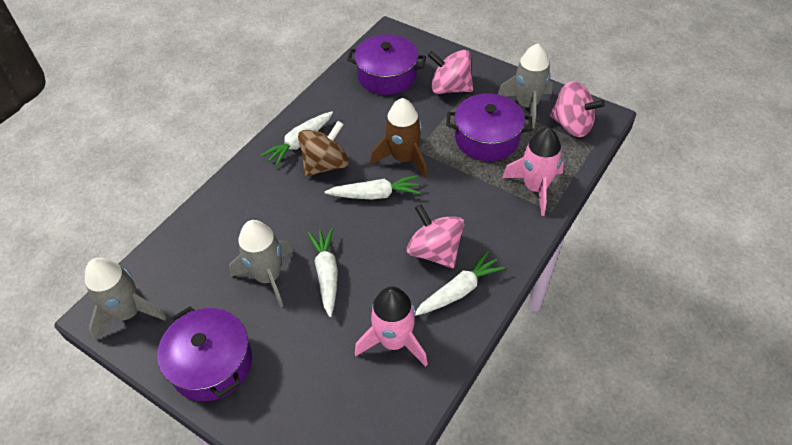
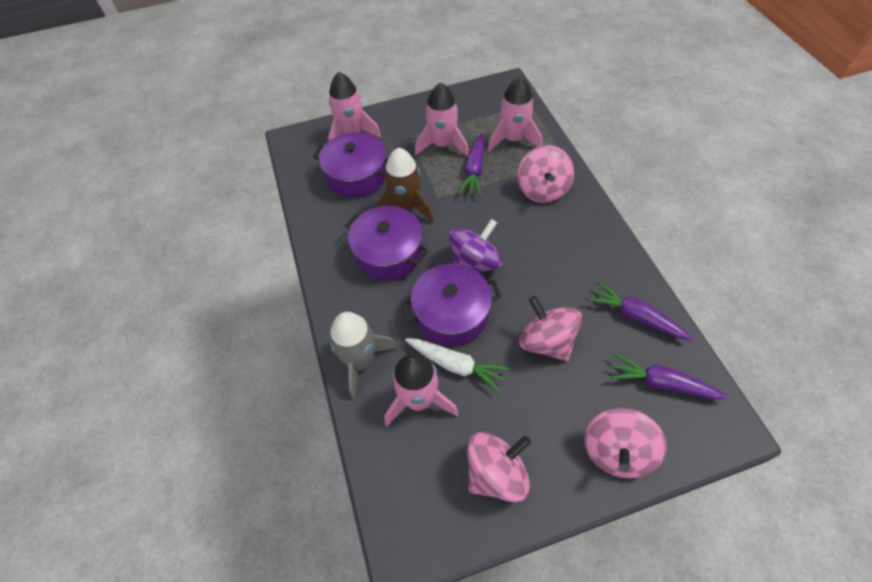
brown spinning top: 1 -> 0
grey rocket: 3 -> 1
pink rocket: 2 -> 4
pink spinning top: 3 -> 4
purple carrot: 0 -> 3
purple spinning top: 0 -> 1
white carrot: 4 -> 1

